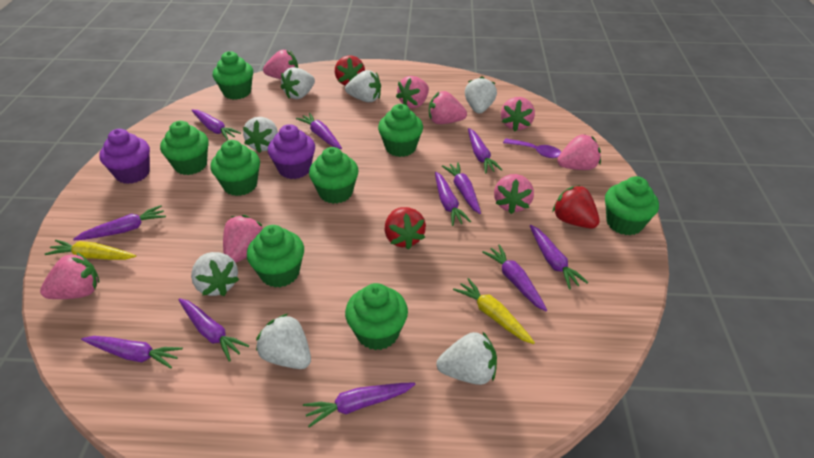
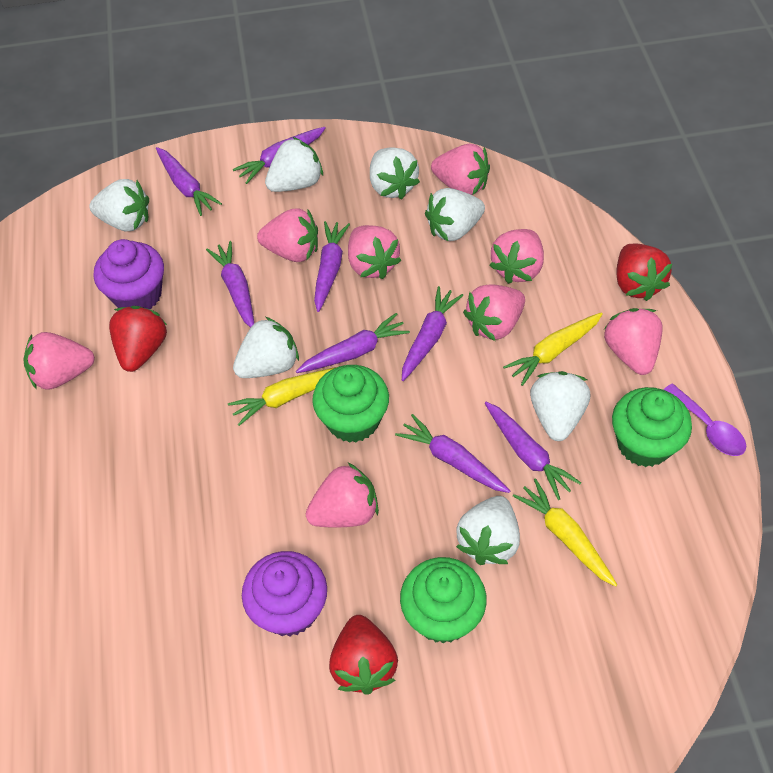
green cupcake: 8 -> 3
purple carrot: 11 -> 8
yellow carrot: 2 -> 3

